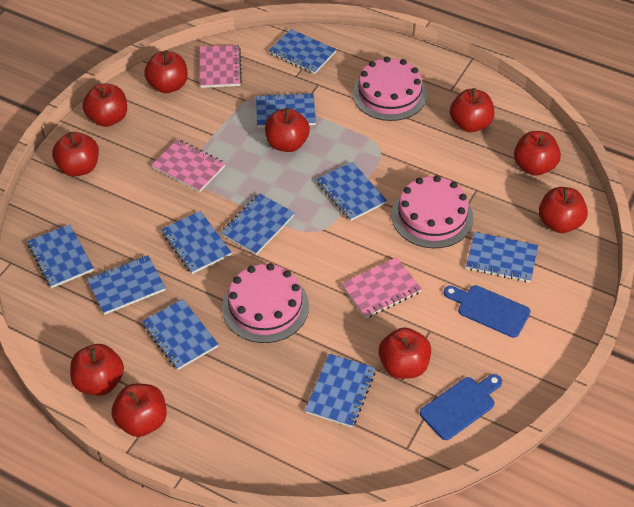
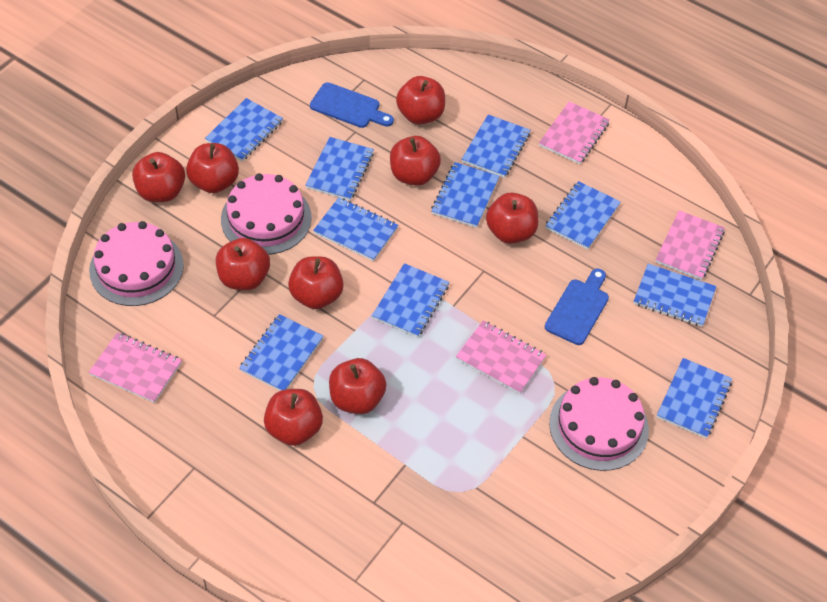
pink notebook: 3 -> 4
red apple: 10 -> 9

